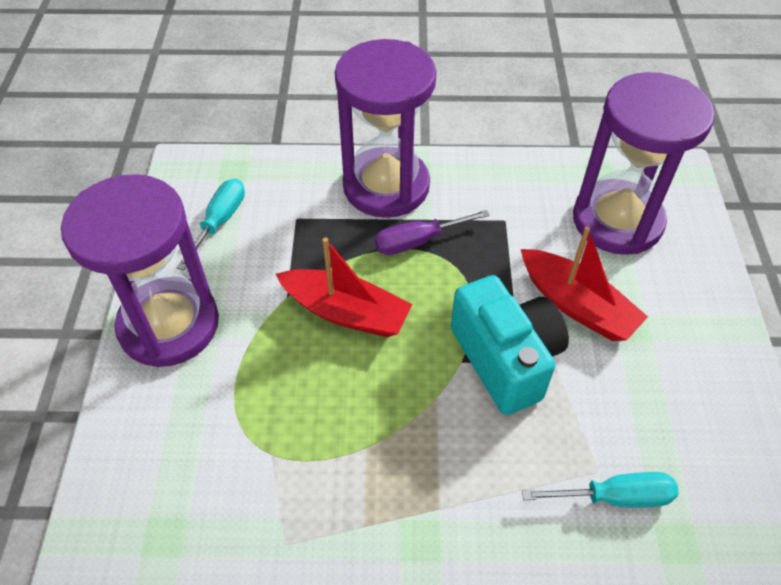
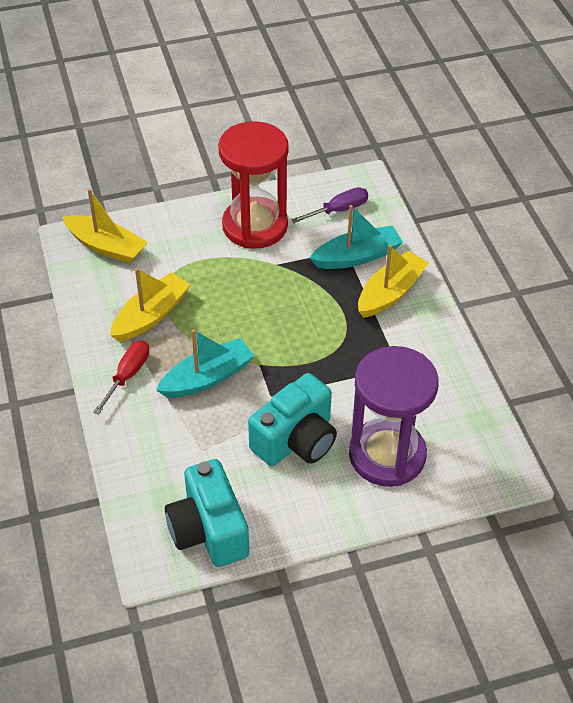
purple hourglass: 3 -> 1
red boat: 2 -> 0
red hourglass: 0 -> 1
red screwdriver: 0 -> 1
turquoise boat: 0 -> 2
turquoise camera: 1 -> 2
turquoise screwdriver: 2 -> 0
yellow boat: 0 -> 3

